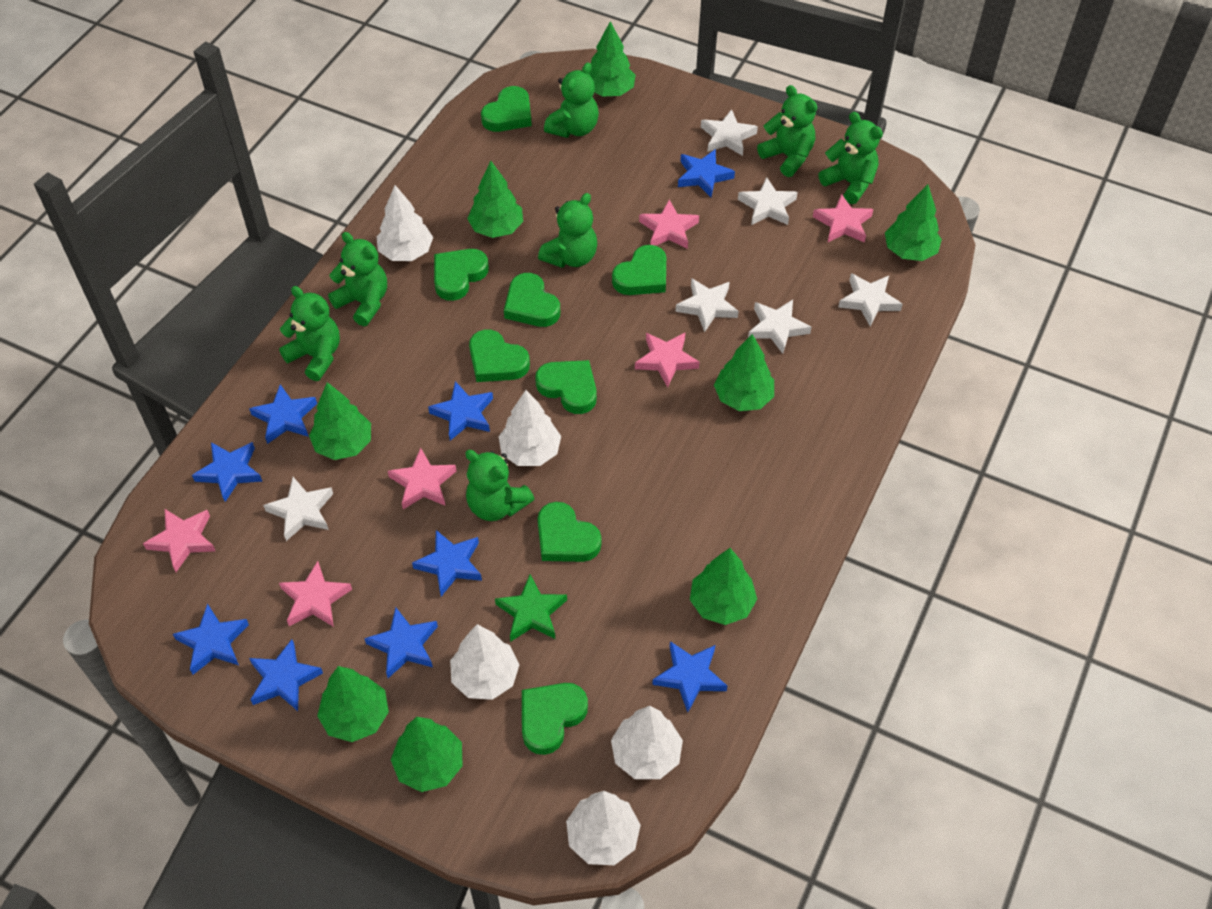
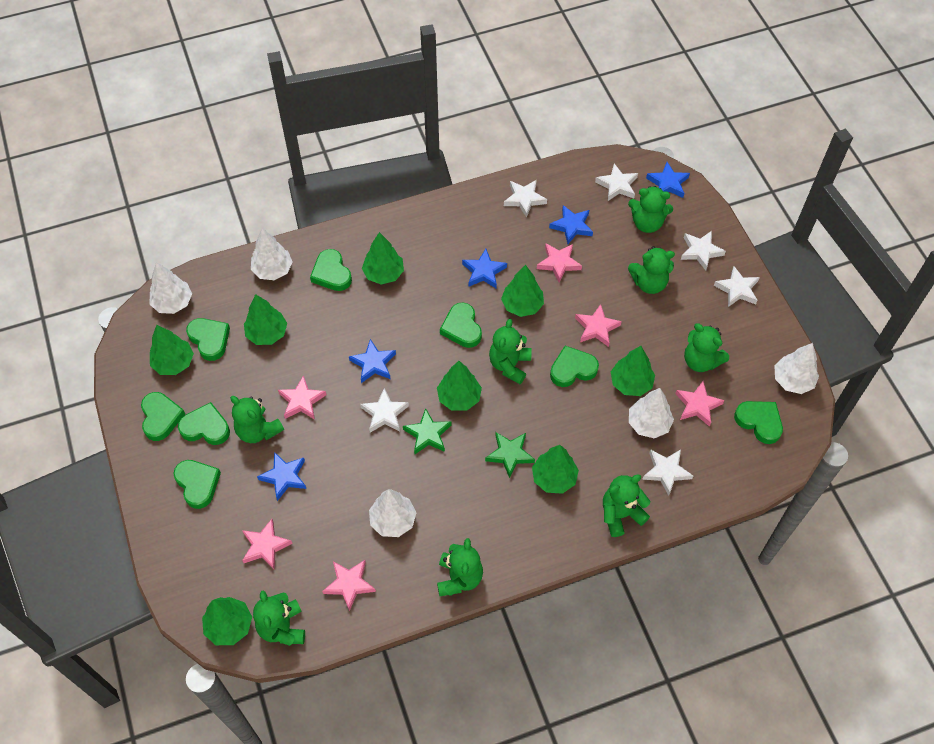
blue star: 9 -> 5
green star: 1 -> 2
green teddy bear: 7 -> 8

